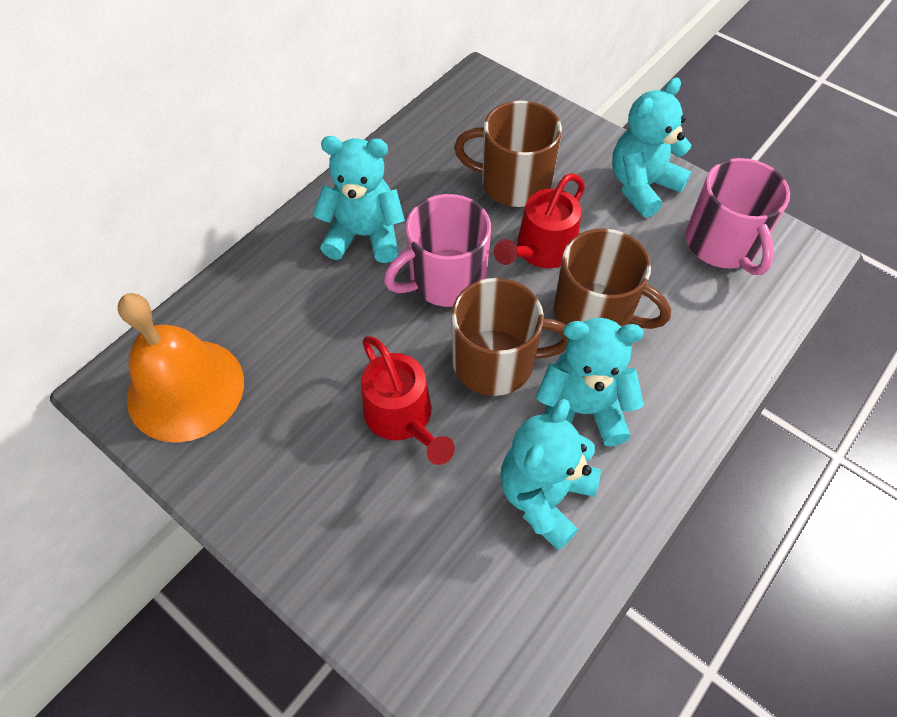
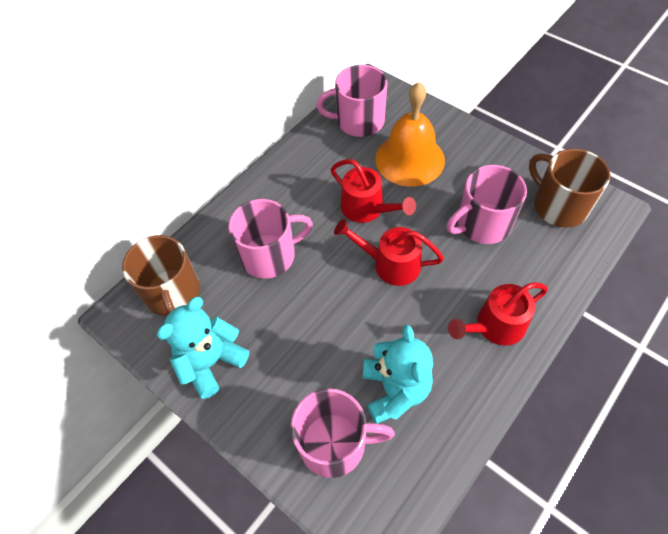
brown mug: 3 -> 2
pink mug: 2 -> 4
red watering can: 2 -> 3
turquoise teddy bear: 4 -> 2

